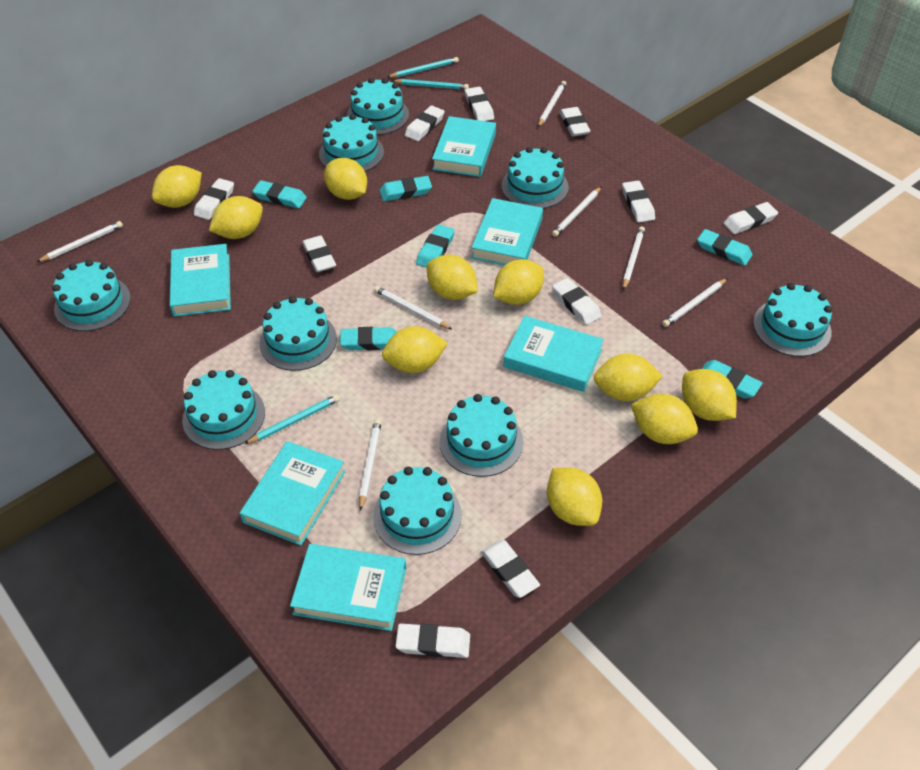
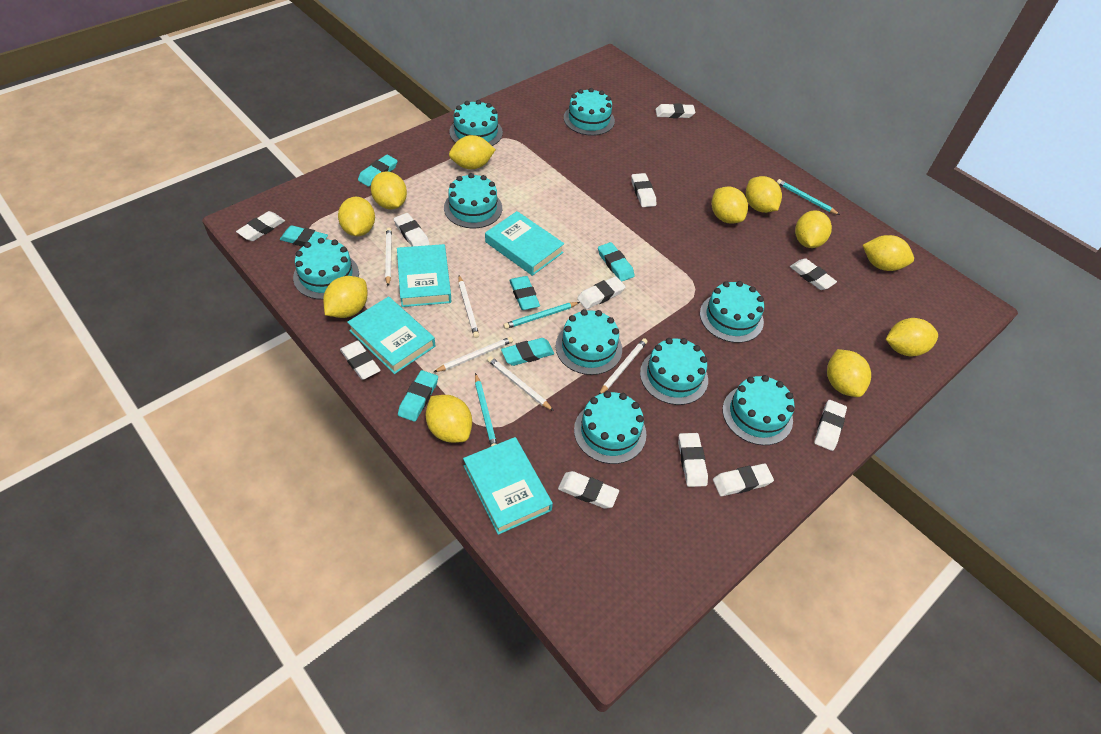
turquoise book: 6 -> 4
white eraser: 10 -> 11
white pencil: 7 -> 5
yellow lemon: 10 -> 11

